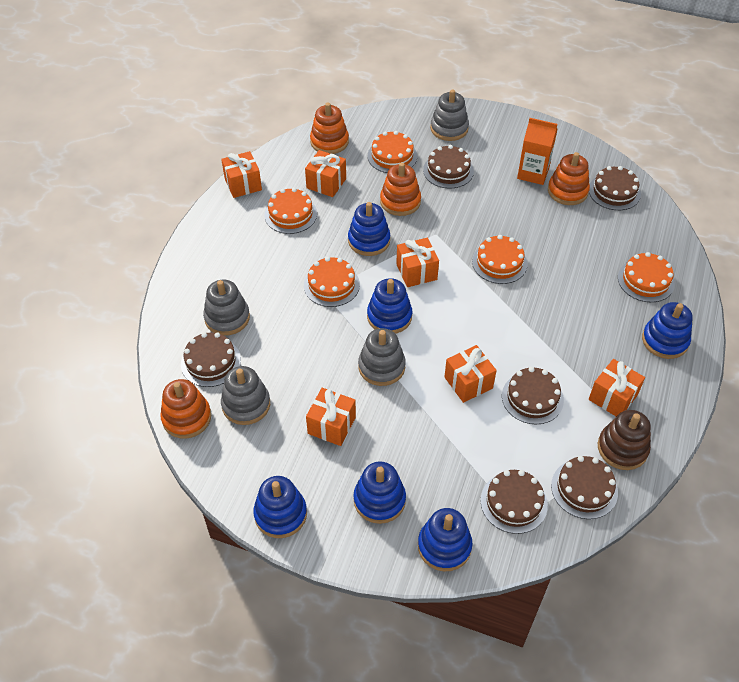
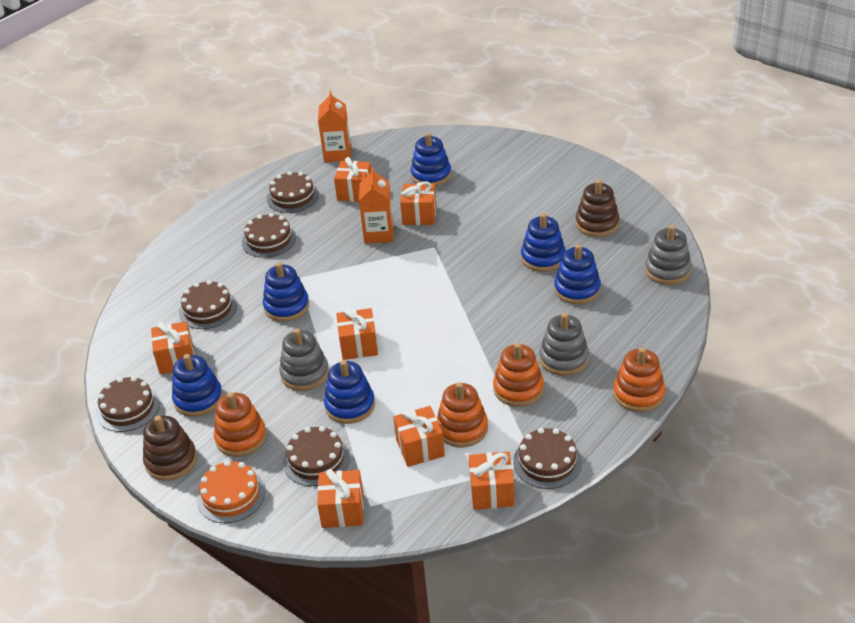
brown stacking toy: 1 -> 2
grey stacking toy: 4 -> 3
orange cake: 5 -> 1
orange carton: 1 -> 2
orange gift: 6 -> 7

